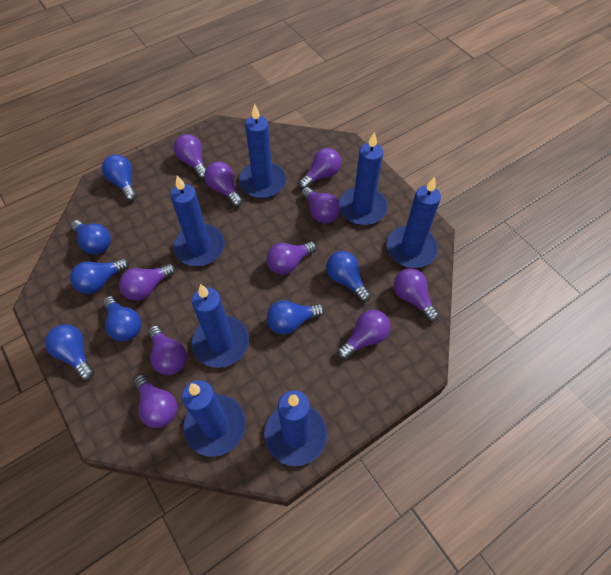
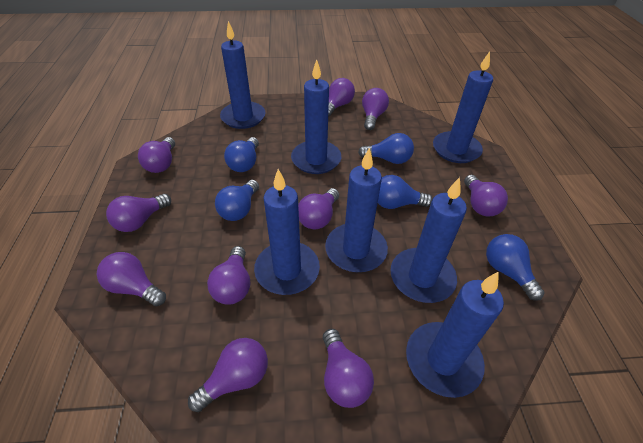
blue light bulb: 7 -> 5

